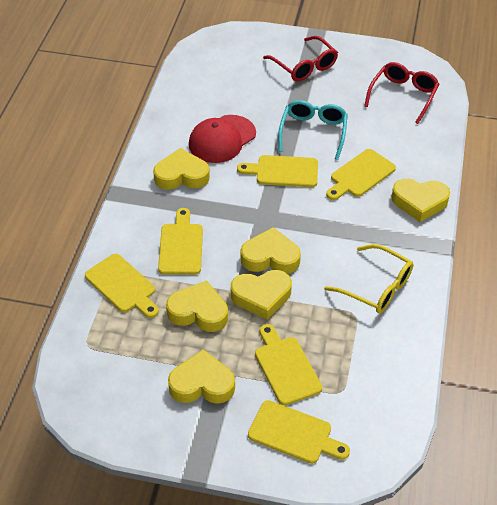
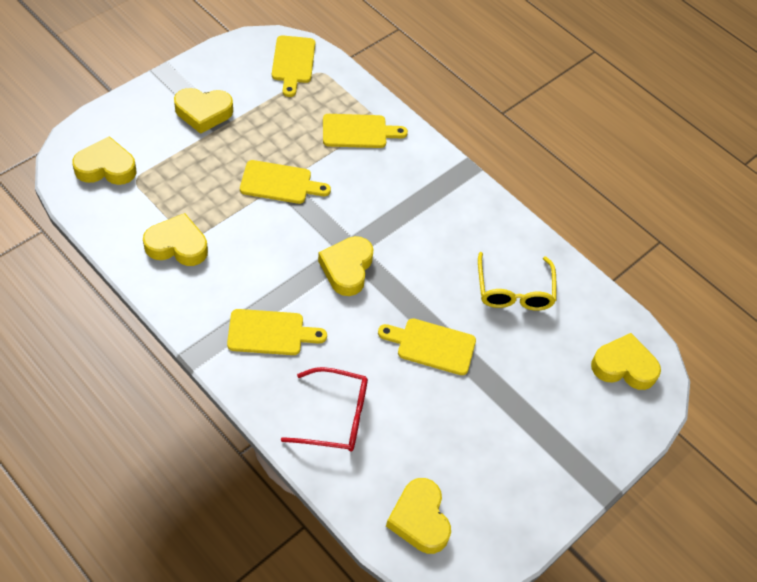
red cap: 1 -> 0
red glasses: 2 -> 1
turquoise glasses: 1 -> 0
yellow cutting board: 6 -> 5

